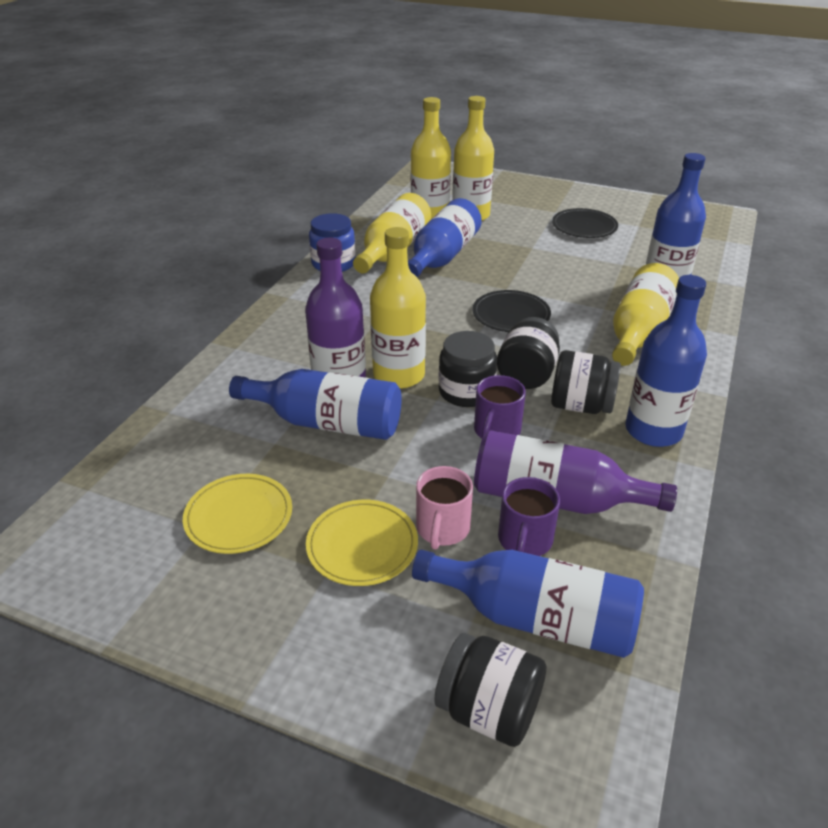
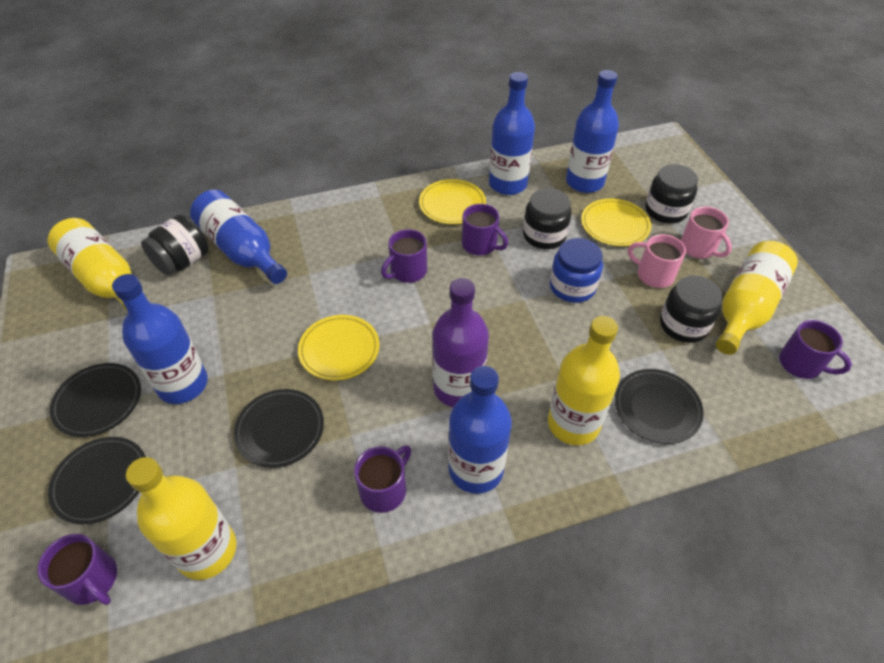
black plate: 2 -> 4
pink mug: 1 -> 2
purple bottle: 2 -> 1
purple mug: 2 -> 5
yellow bottle: 5 -> 4
yellow plate: 2 -> 3

